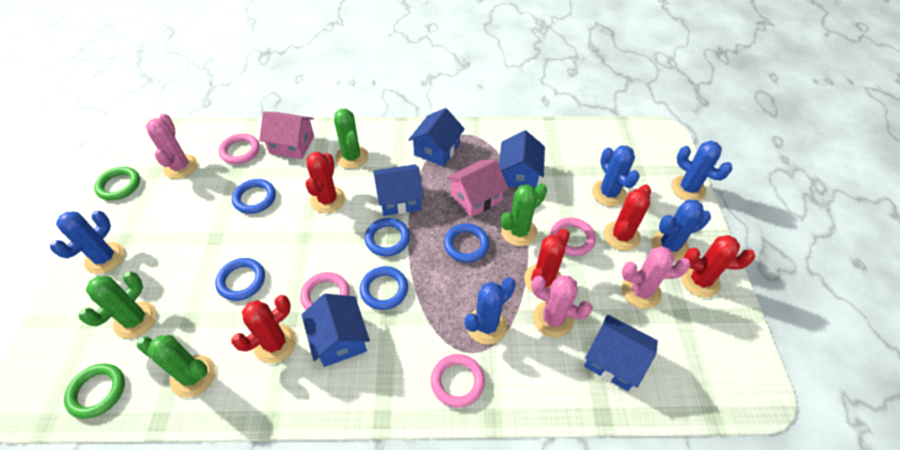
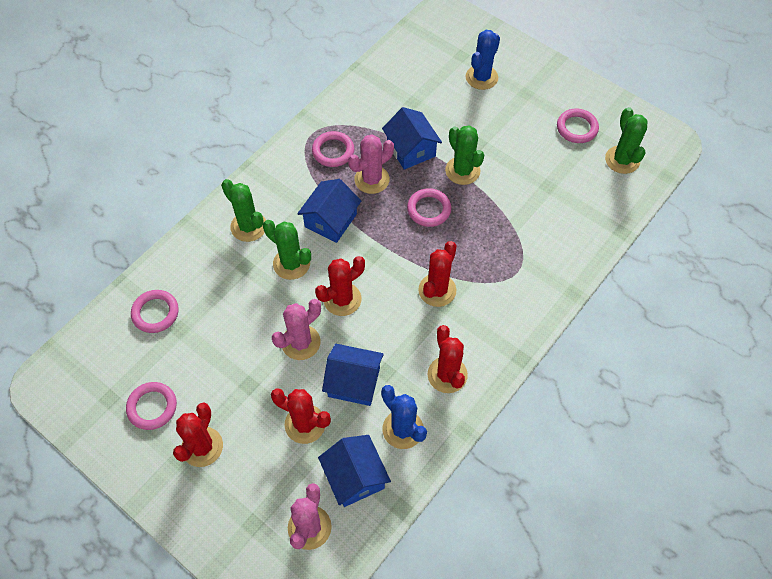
blue cactus: 5 -> 2
blue house: 5 -> 4
blue ring: 5 -> 0
green ring: 2 -> 0
pink house: 2 -> 0
pink ring: 4 -> 5

